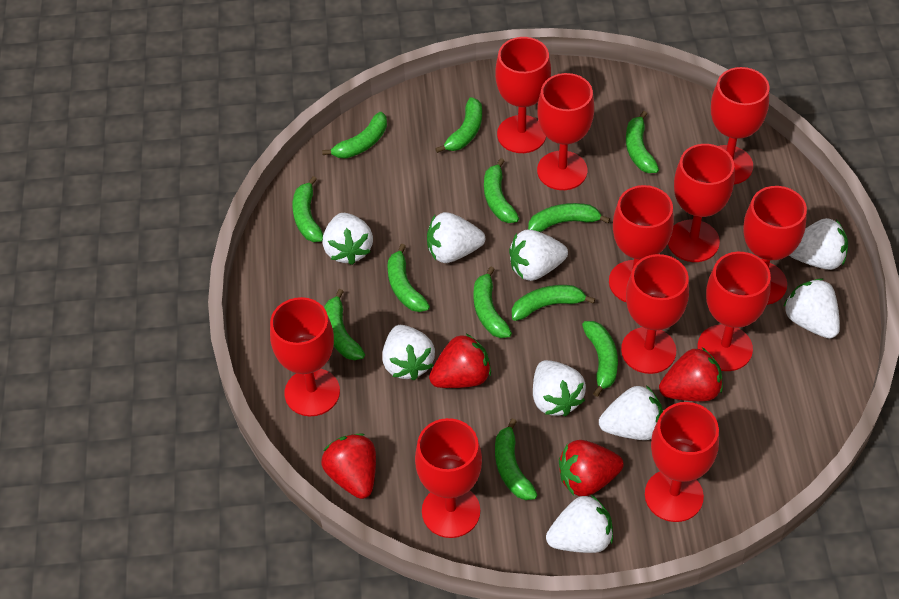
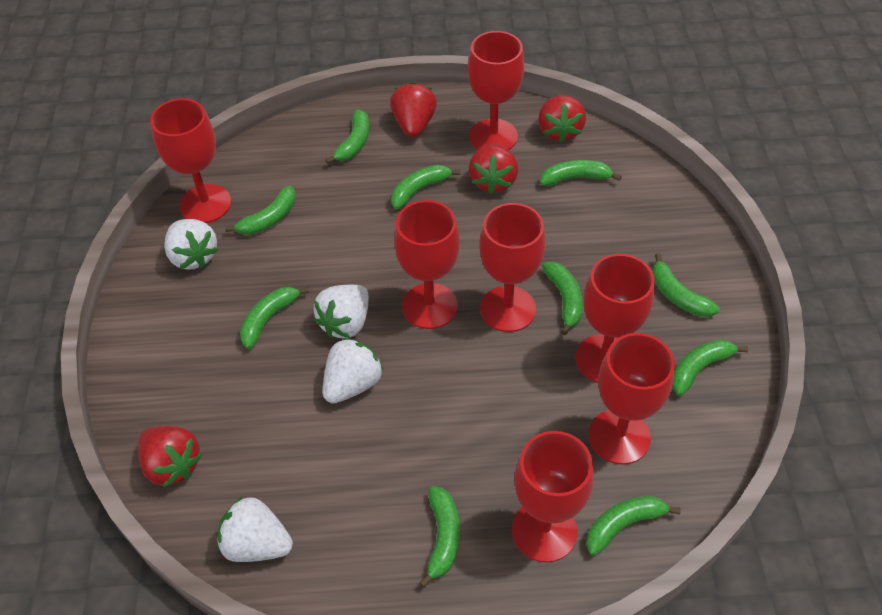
green banana: 12 -> 10
red goblet: 11 -> 7
white strawberry: 9 -> 4

